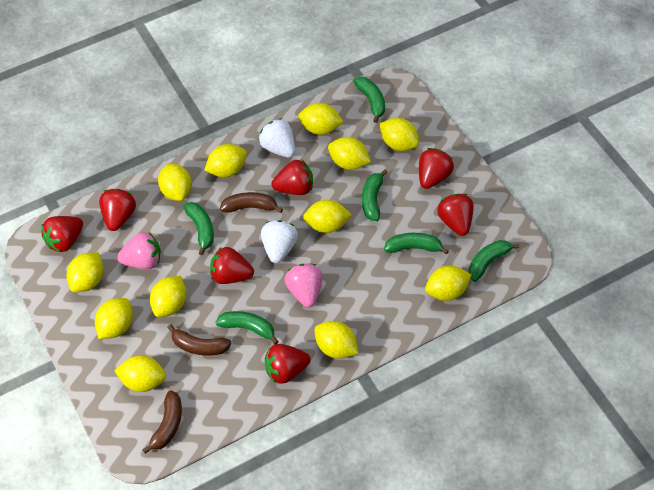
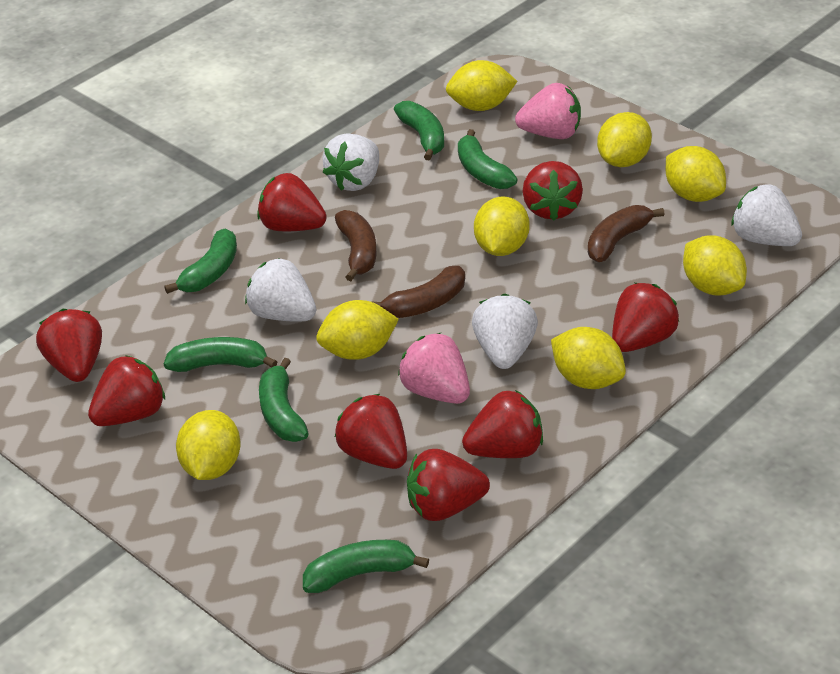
red strawberry: 7 -> 8
white strawberry: 2 -> 4
yellow lemon: 12 -> 8

